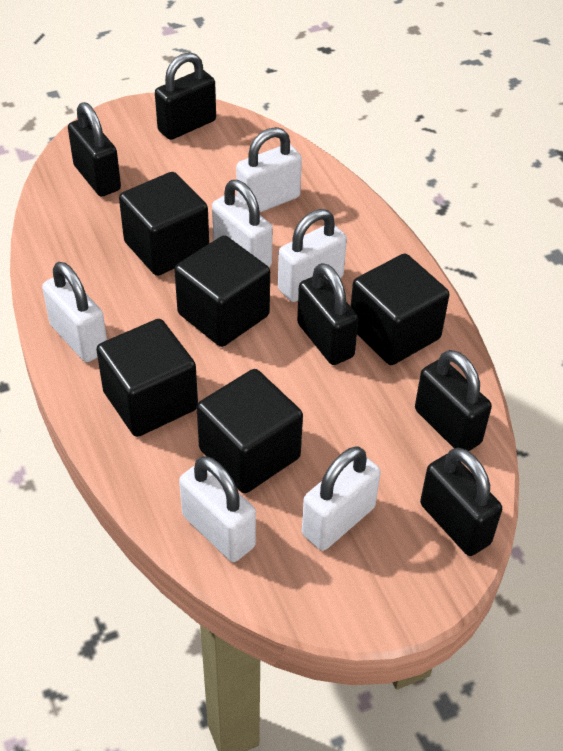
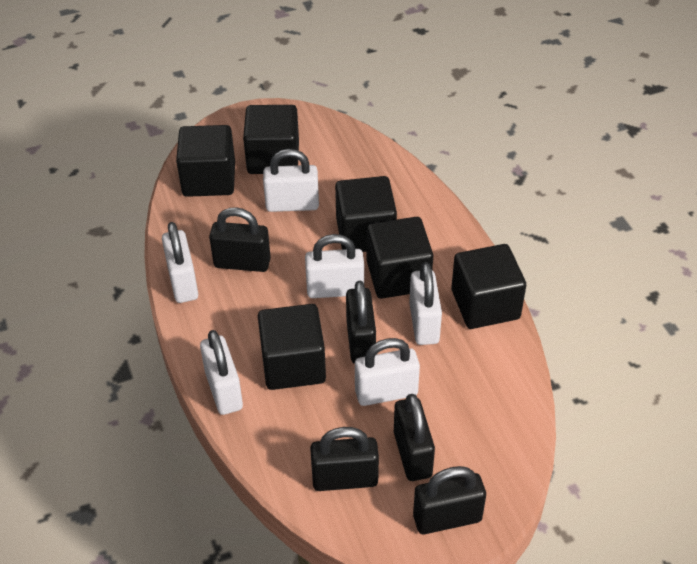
black cube: 5 -> 6

